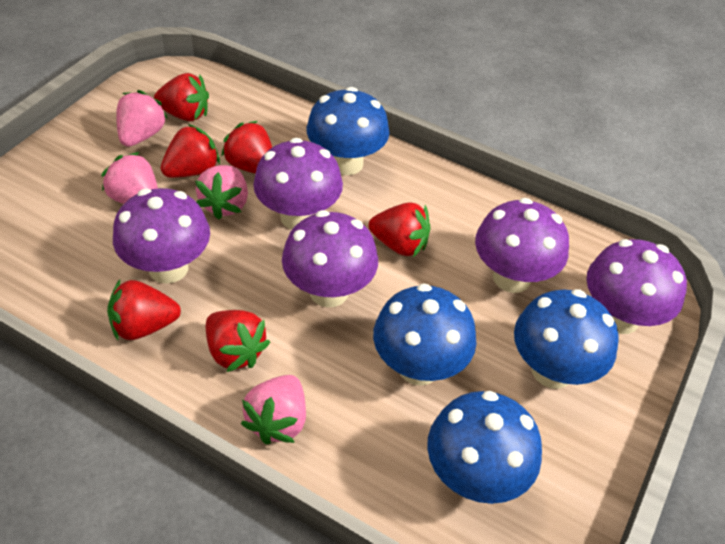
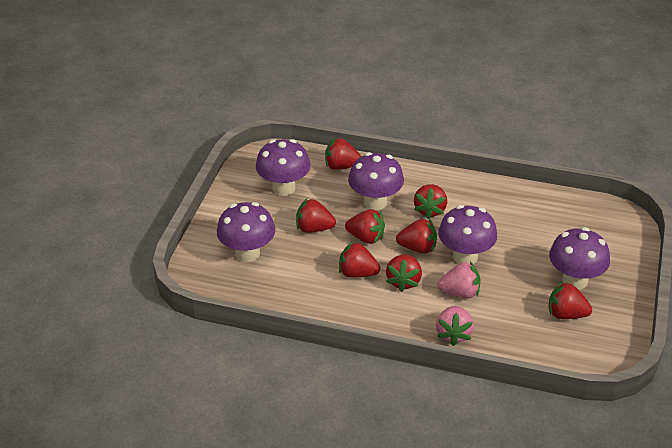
blue mushroom: 4 -> 0
pink strawberry: 4 -> 2
red strawberry: 6 -> 8

